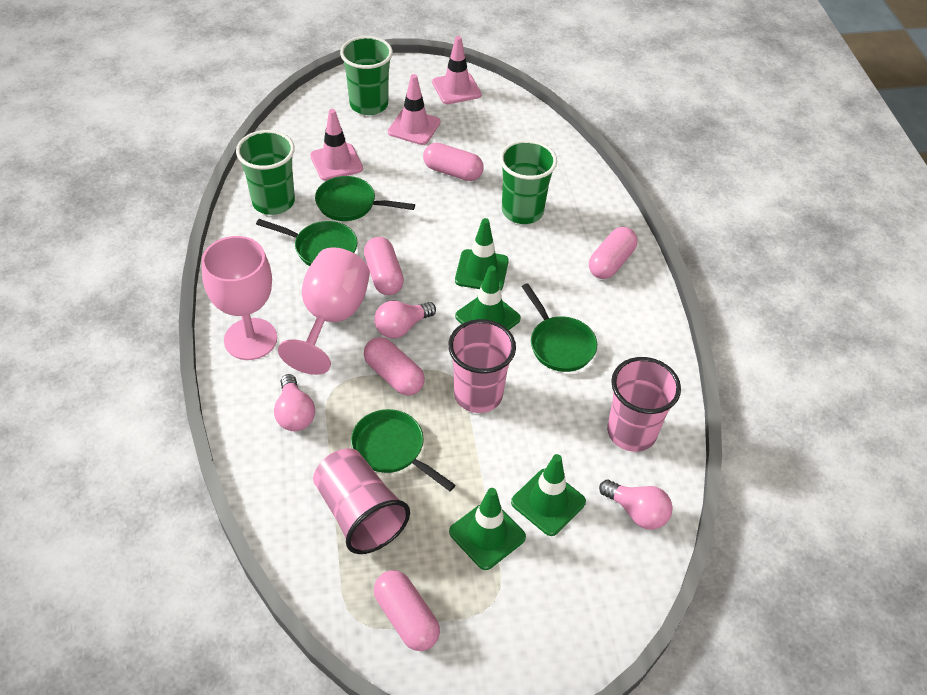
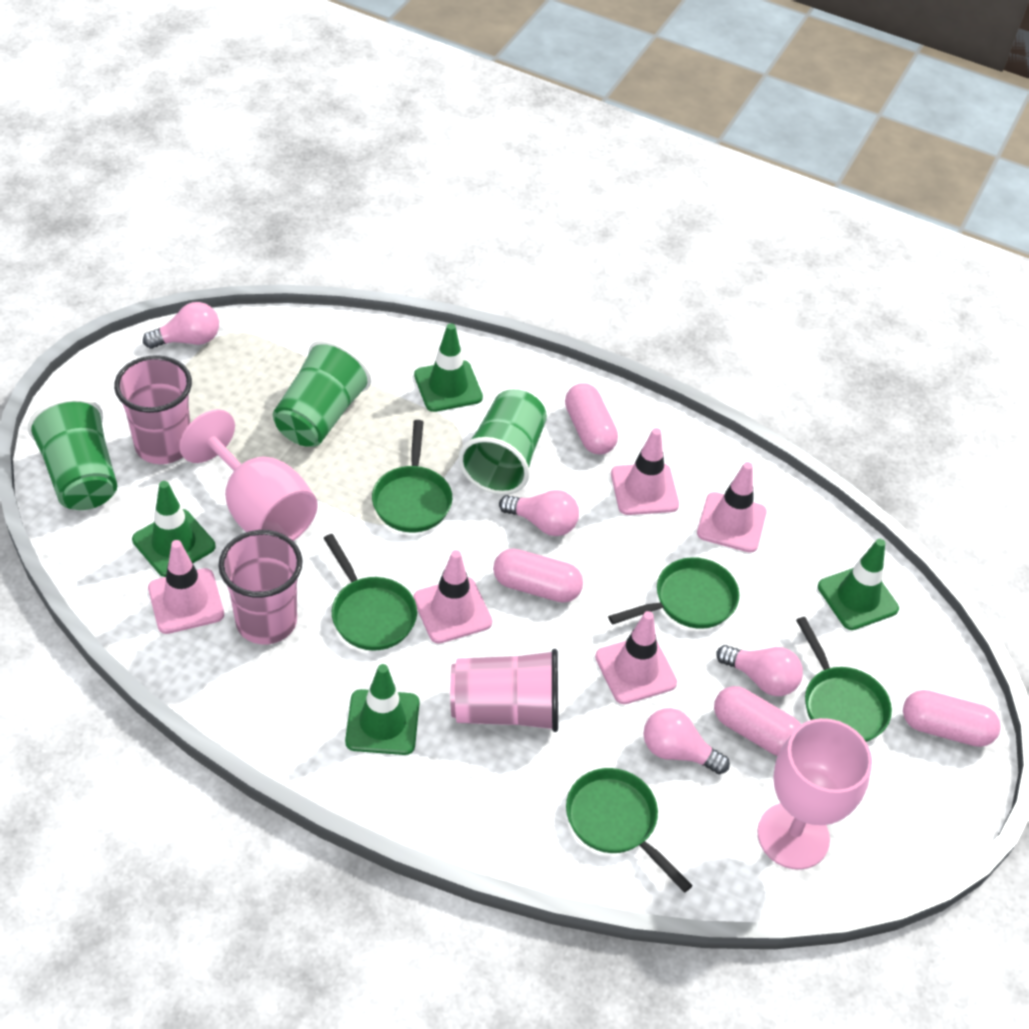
green pan: 4 -> 5
pink capsule: 5 -> 4
pink light bulb: 3 -> 4
pink traffic cone: 3 -> 5

